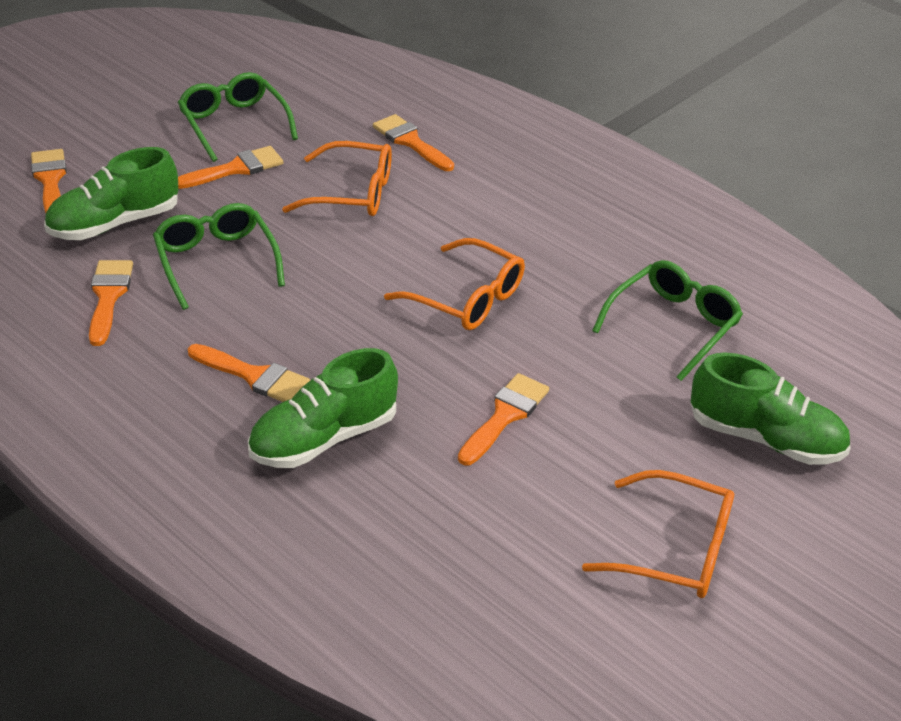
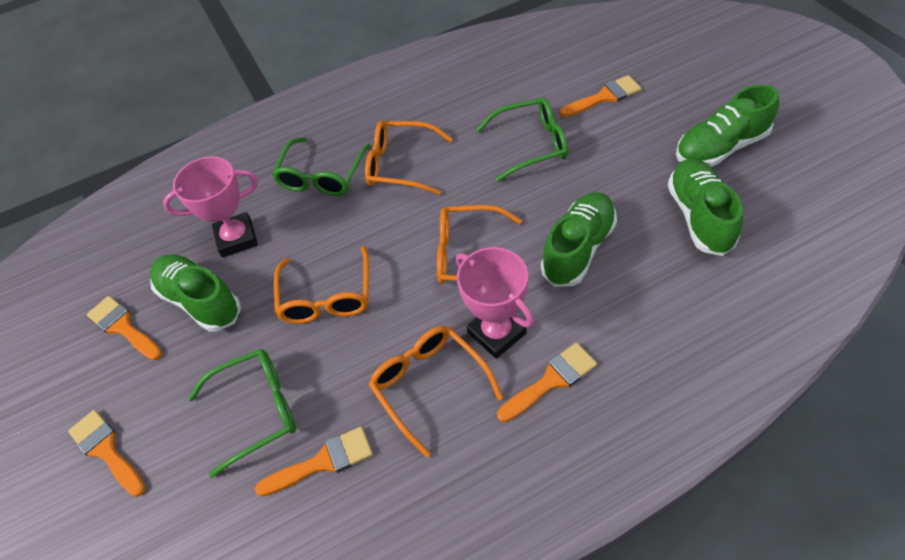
green shoe: 3 -> 4
orange brush: 6 -> 5
orange glasses: 3 -> 4
pink trophy: 0 -> 2

